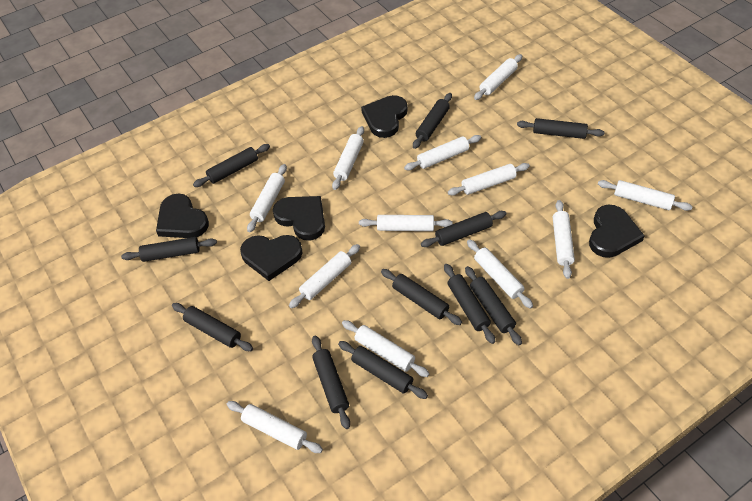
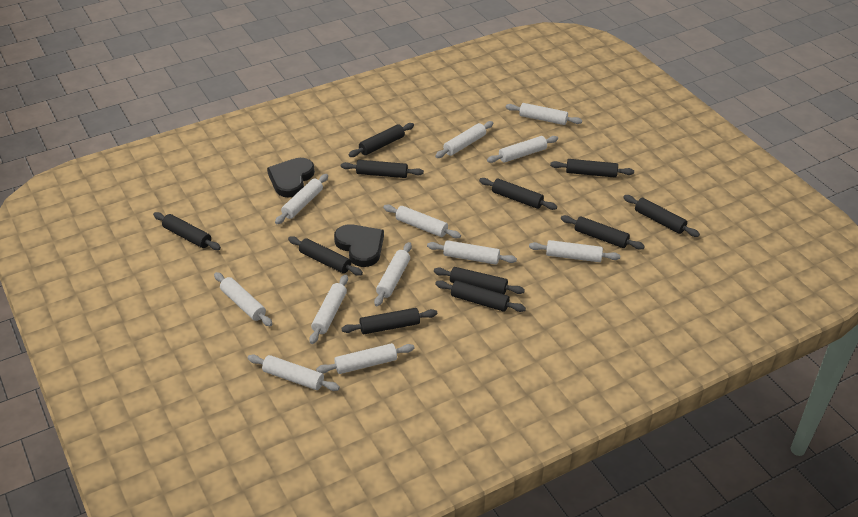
black heart: 5 -> 2

